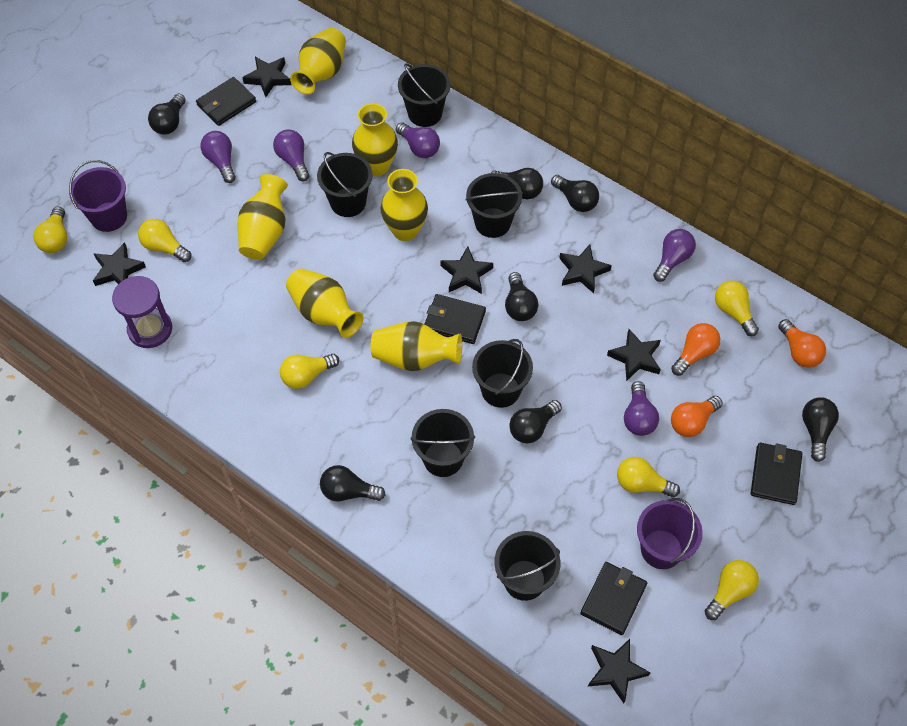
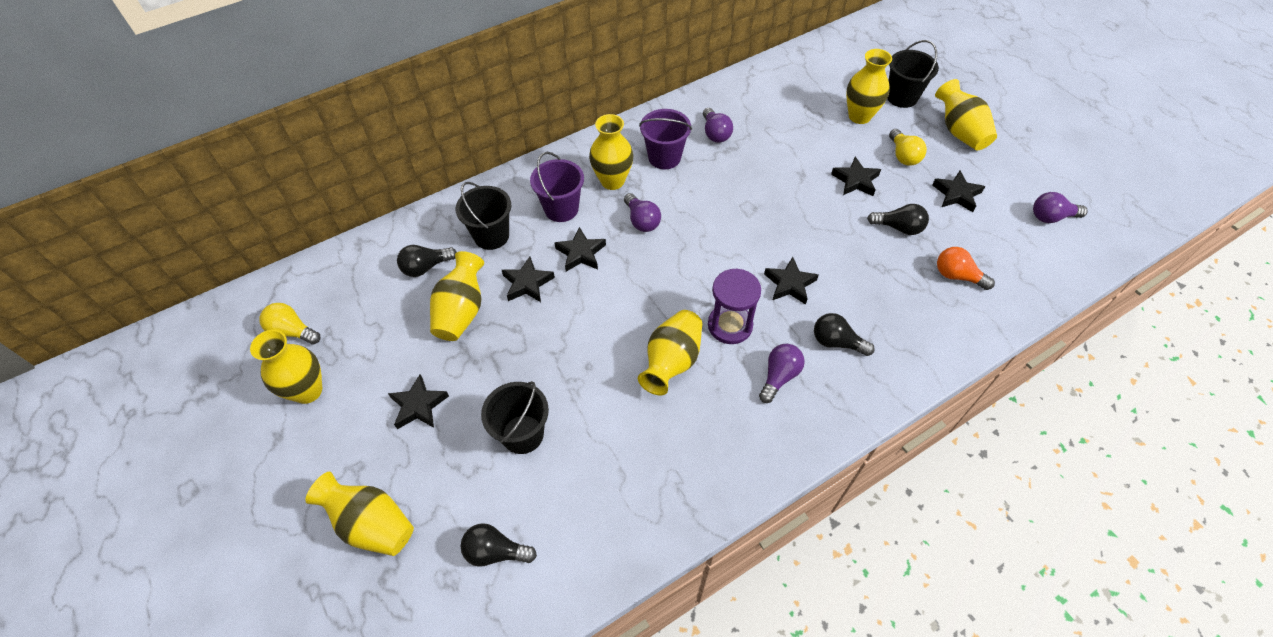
black bucket: 6 -> 3
black light bulb: 7 -> 4
black wallet: 4 -> 0
orange light bulb: 3 -> 1
purple light bulb: 5 -> 4
yellow light bulb: 6 -> 2
yellow vase: 6 -> 7

